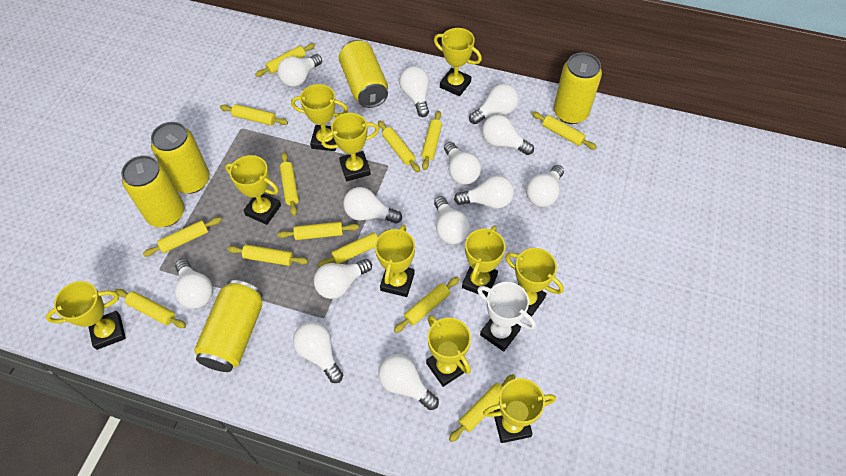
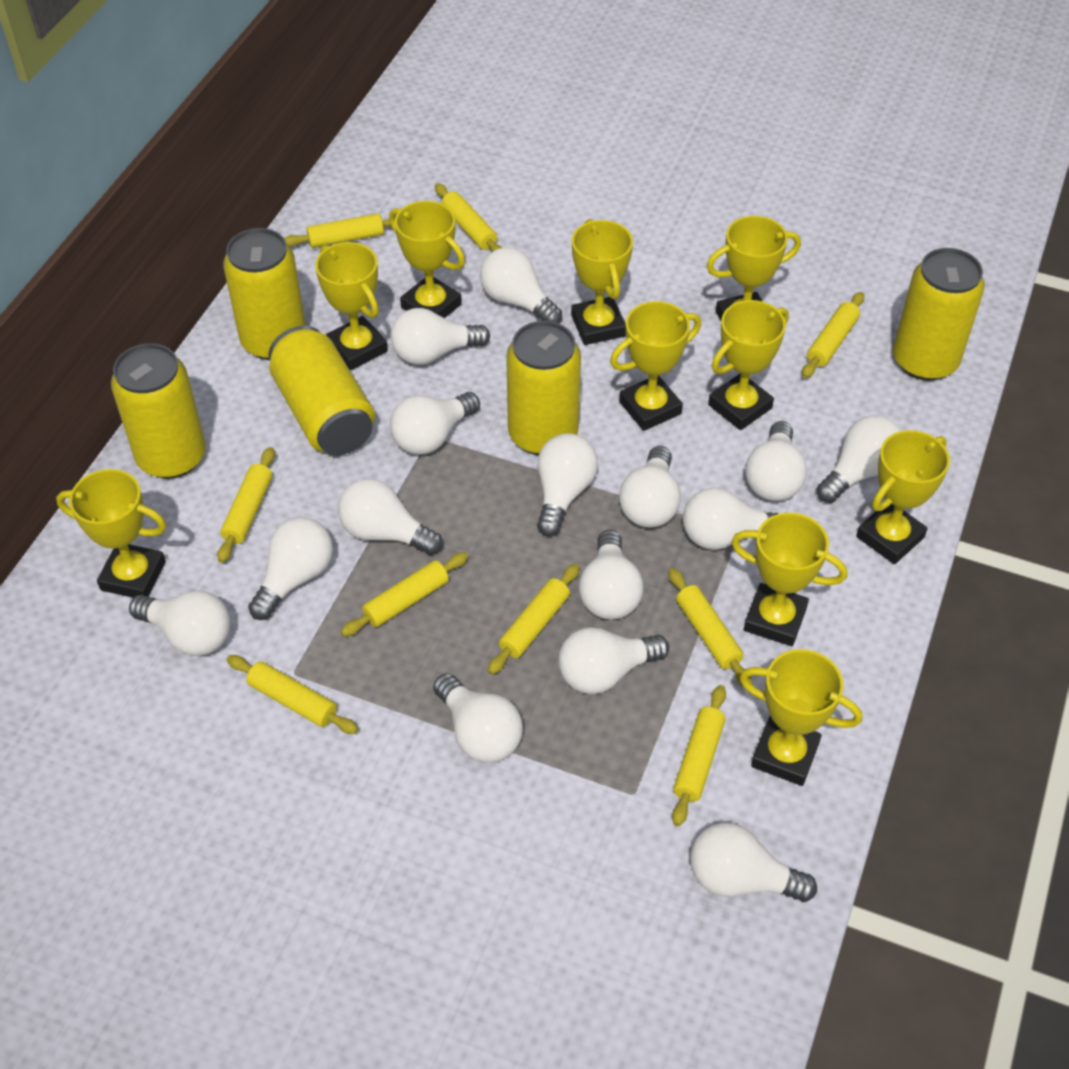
white light bulb: 13 -> 15
white trophy: 1 -> 0
yellow rolling pin: 13 -> 9

